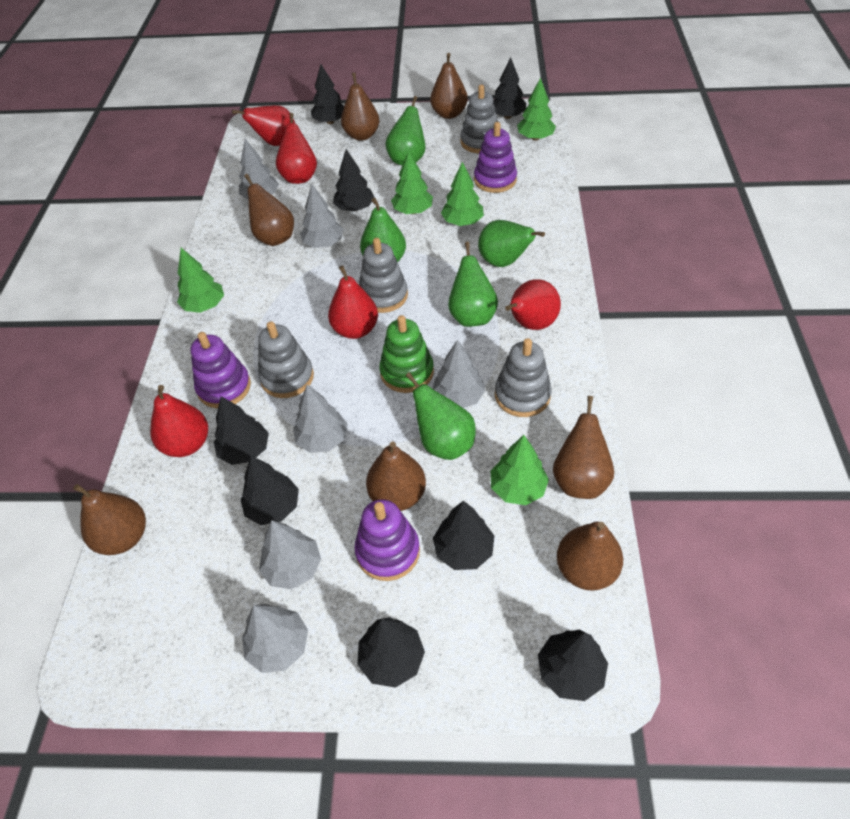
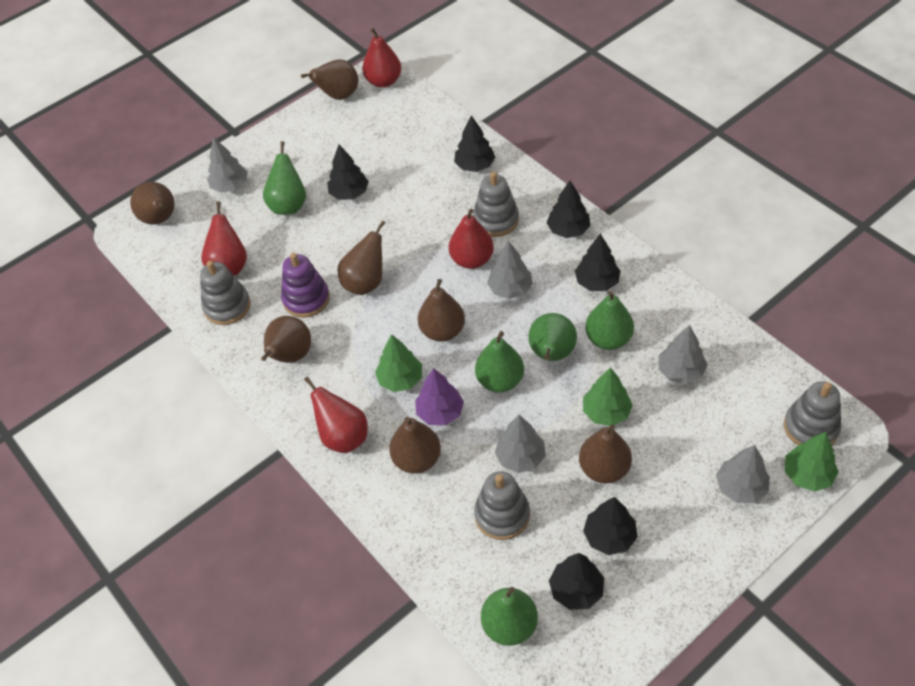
black tree: 8 -> 6
green stacking toy: 1 -> 0
green tree: 5 -> 3
grey tree: 6 -> 5
purple stacking toy: 3 -> 1
purple tree: 0 -> 1
red pear: 5 -> 4

